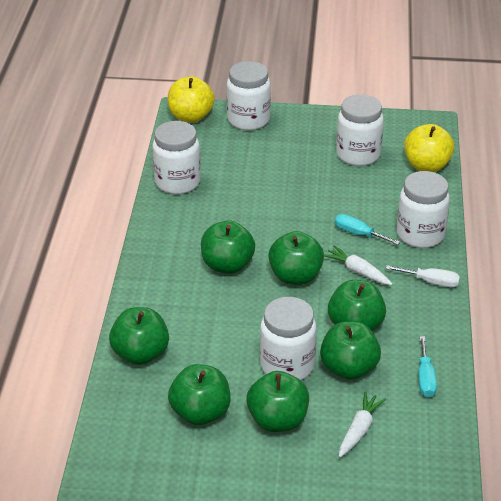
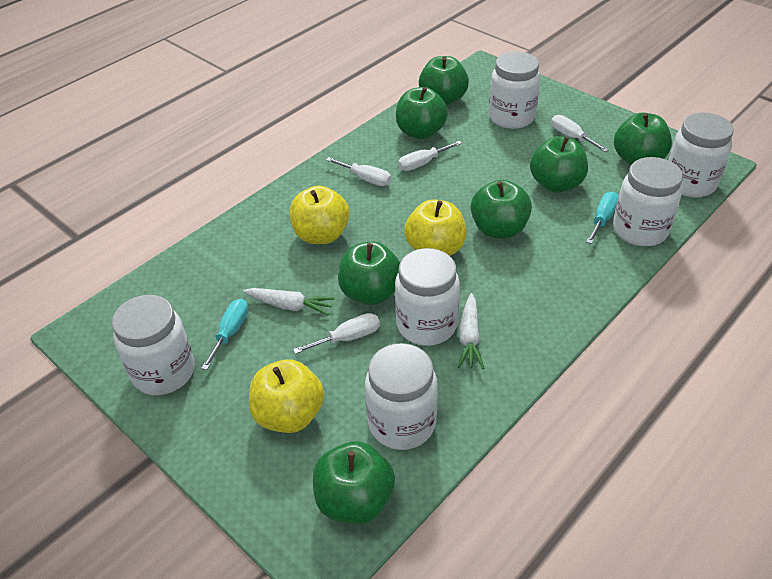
white jar: 5 -> 6
white screwdriver: 1 -> 4
yellow apple: 2 -> 3

